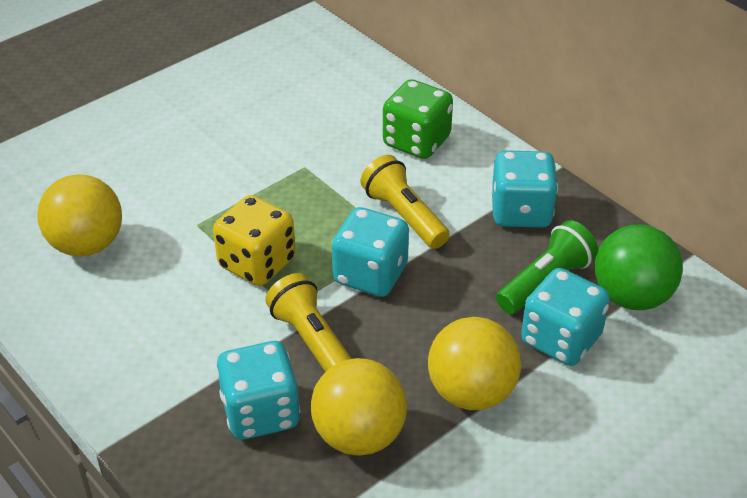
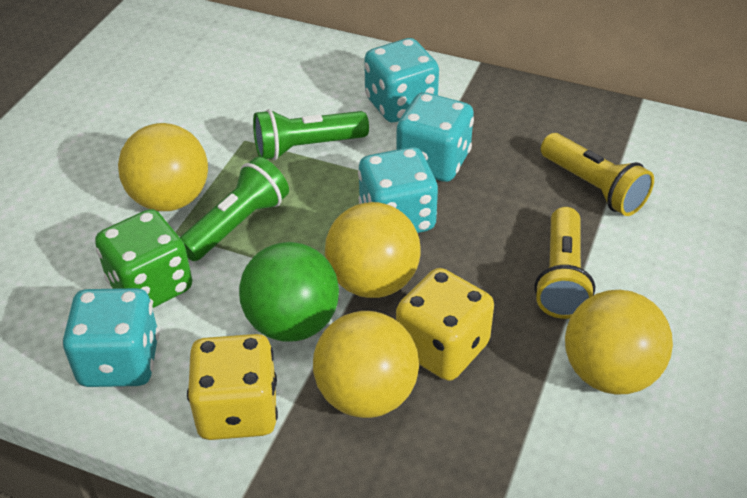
green flashlight: 1 -> 2
yellow ball: 3 -> 4
yellow dice: 1 -> 2

